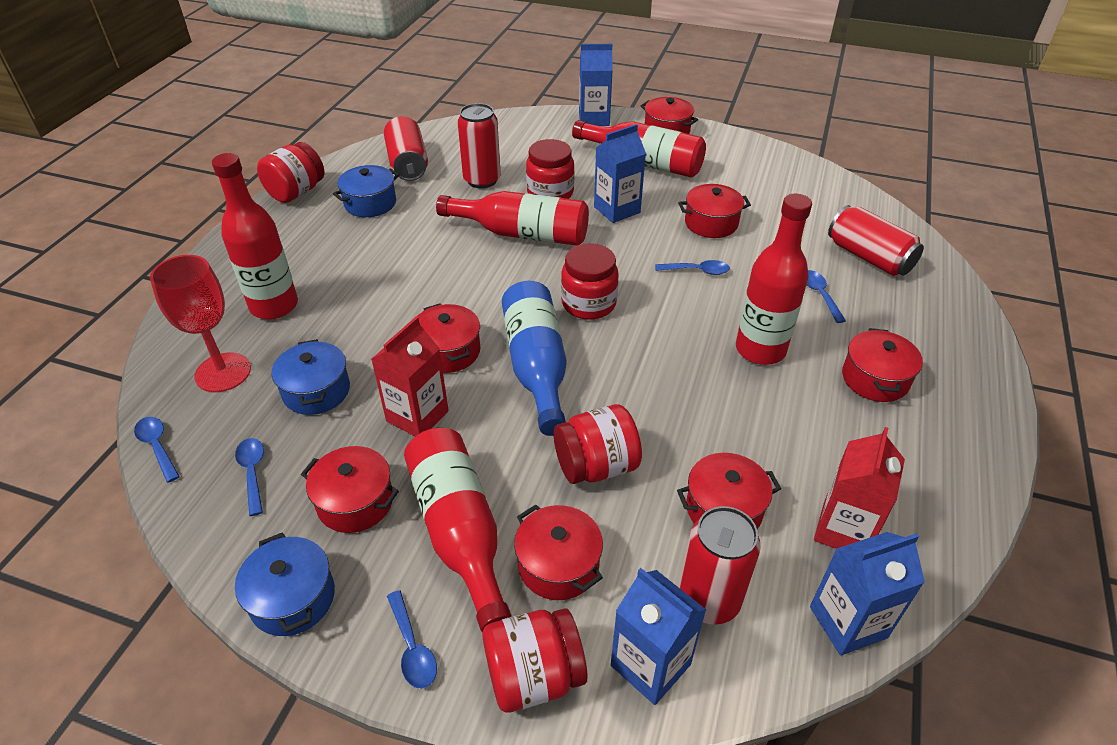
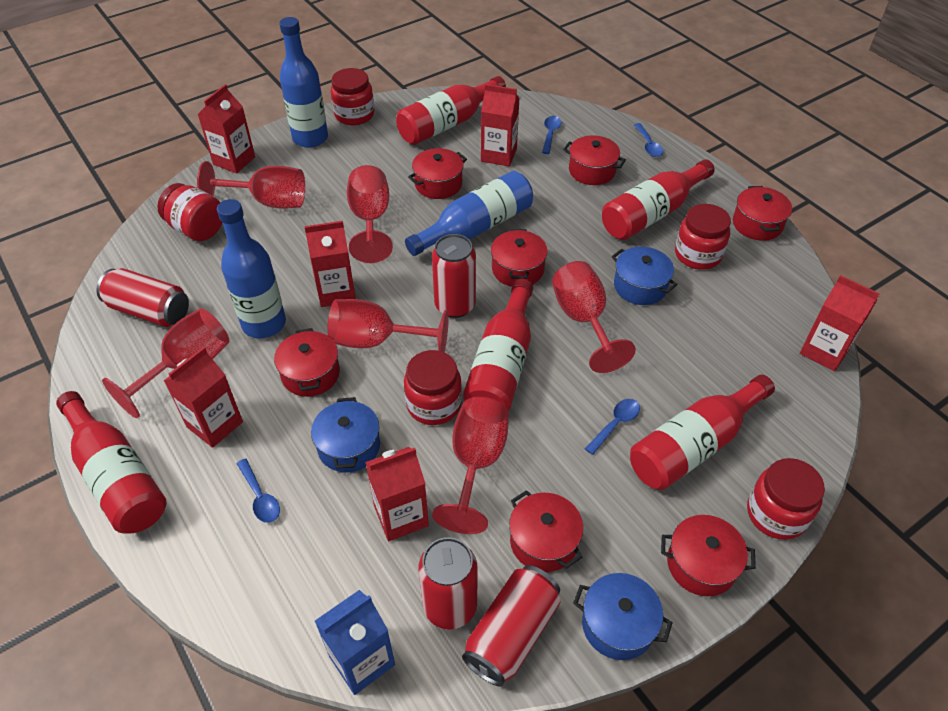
blue bottle: 1 -> 3
blue carton: 4 -> 1
blue spoon: 5 -> 4
red carton: 2 -> 6
red goblet: 1 -> 6

